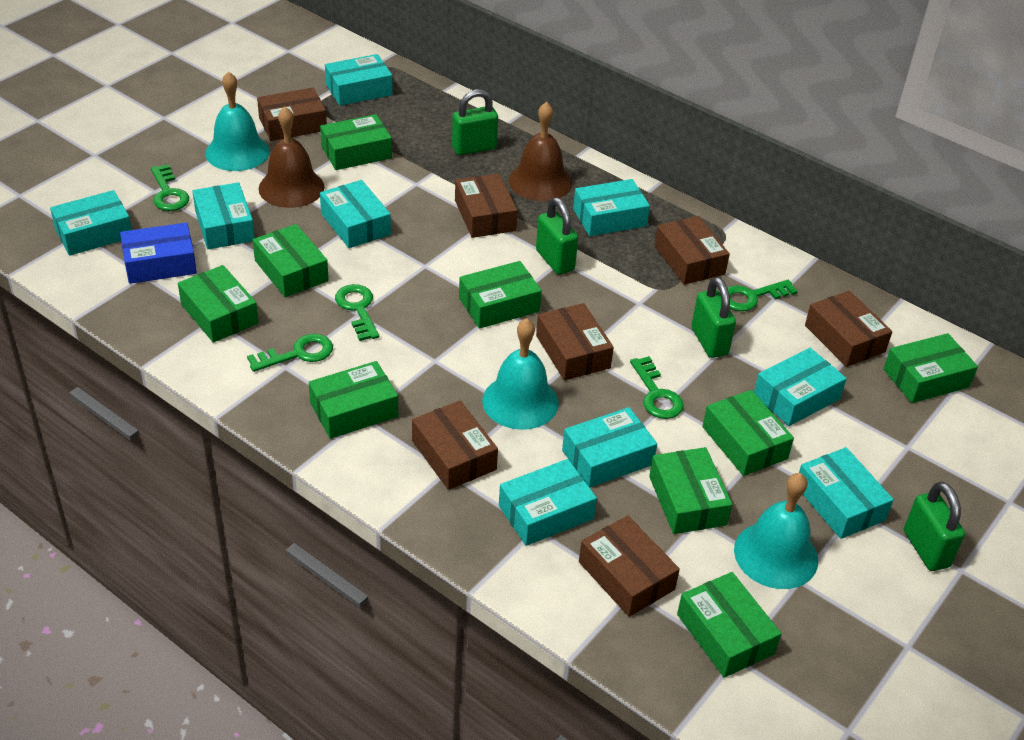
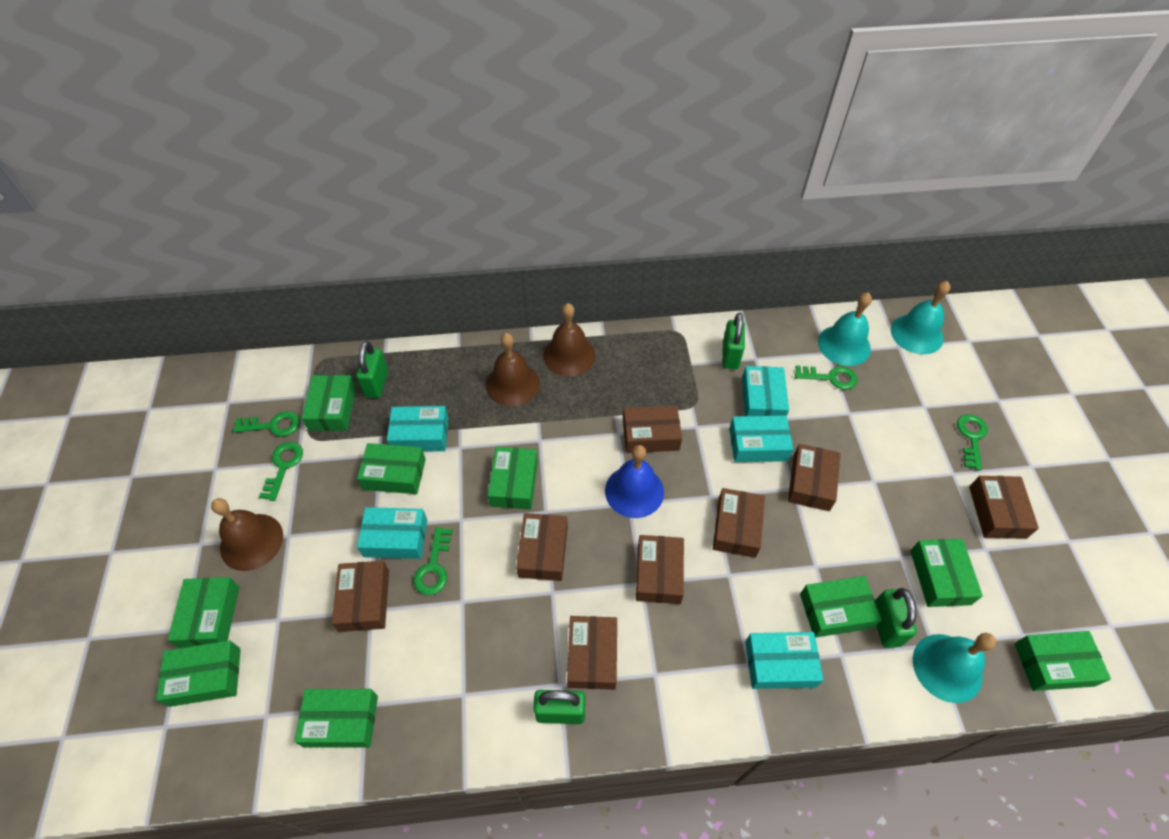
blue bell: 0 -> 1
blue box: 1 -> 0
brown bell: 2 -> 3
brown box: 7 -> 8
turquoise box: 9 -> 5

